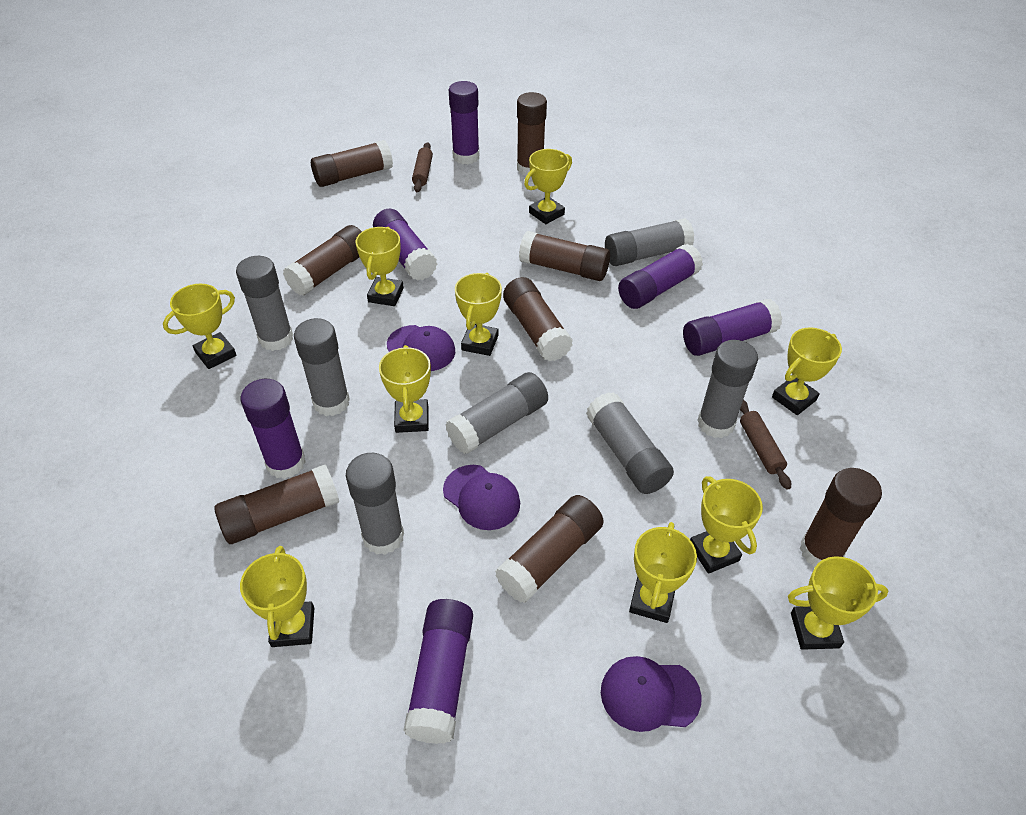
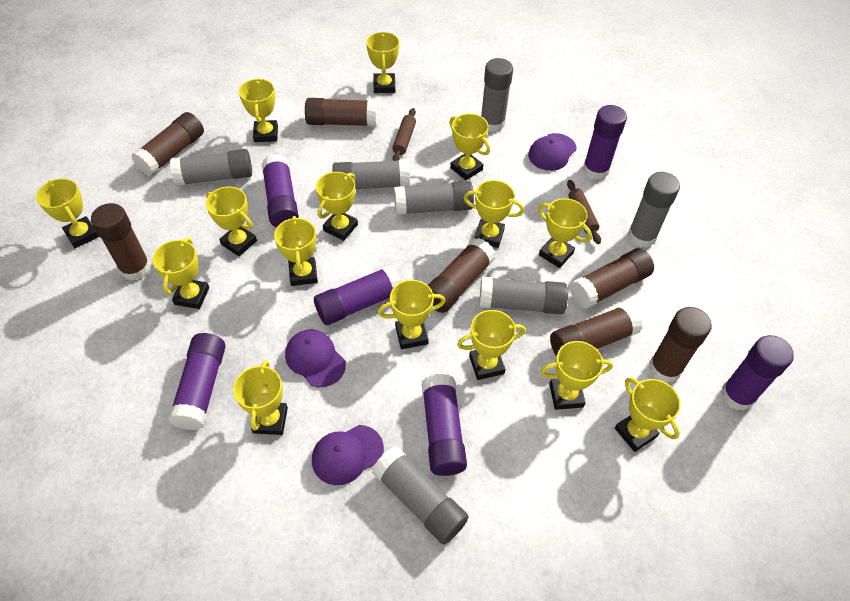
brown glue stick: 8 -> 7
yellow trophy: 10 -> 15

